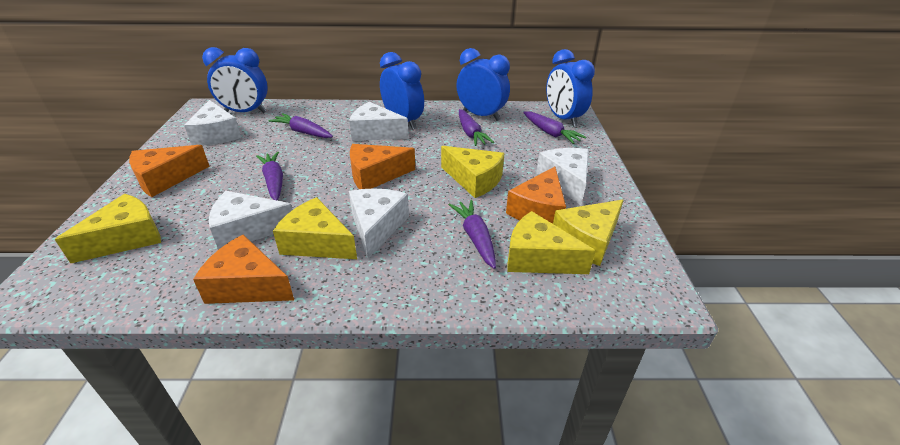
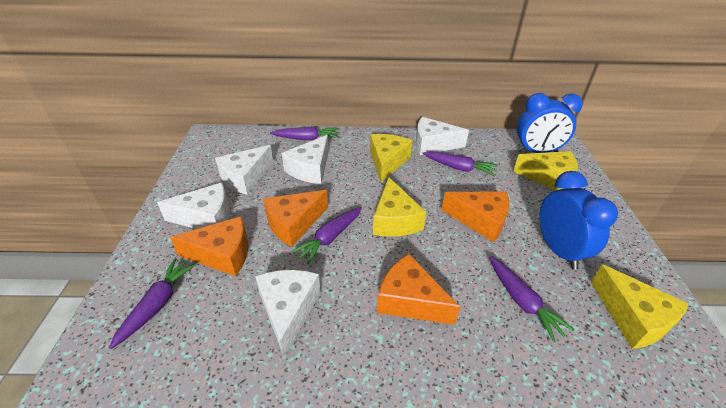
blue clock: 4 -> 2
yellow cheese: 5 -> 4

